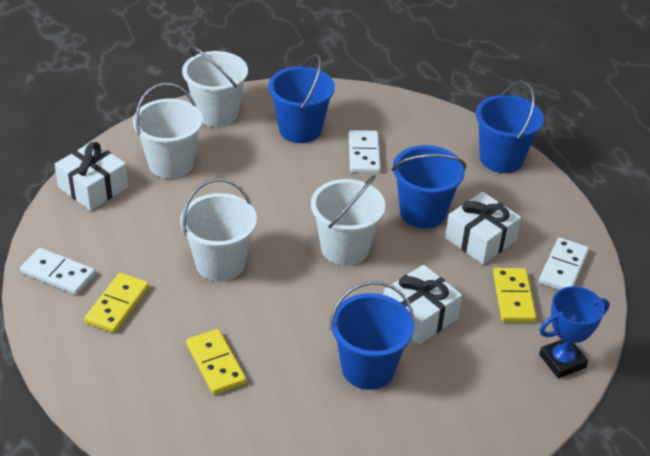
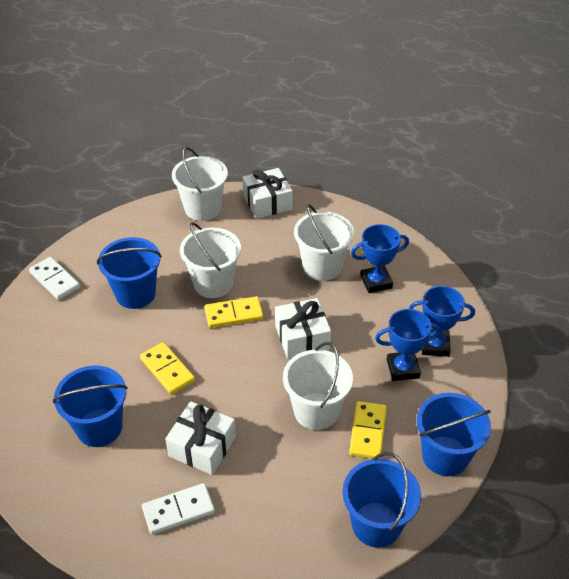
blue trophy: 1 -> 3
white domino: 3 -> 2

